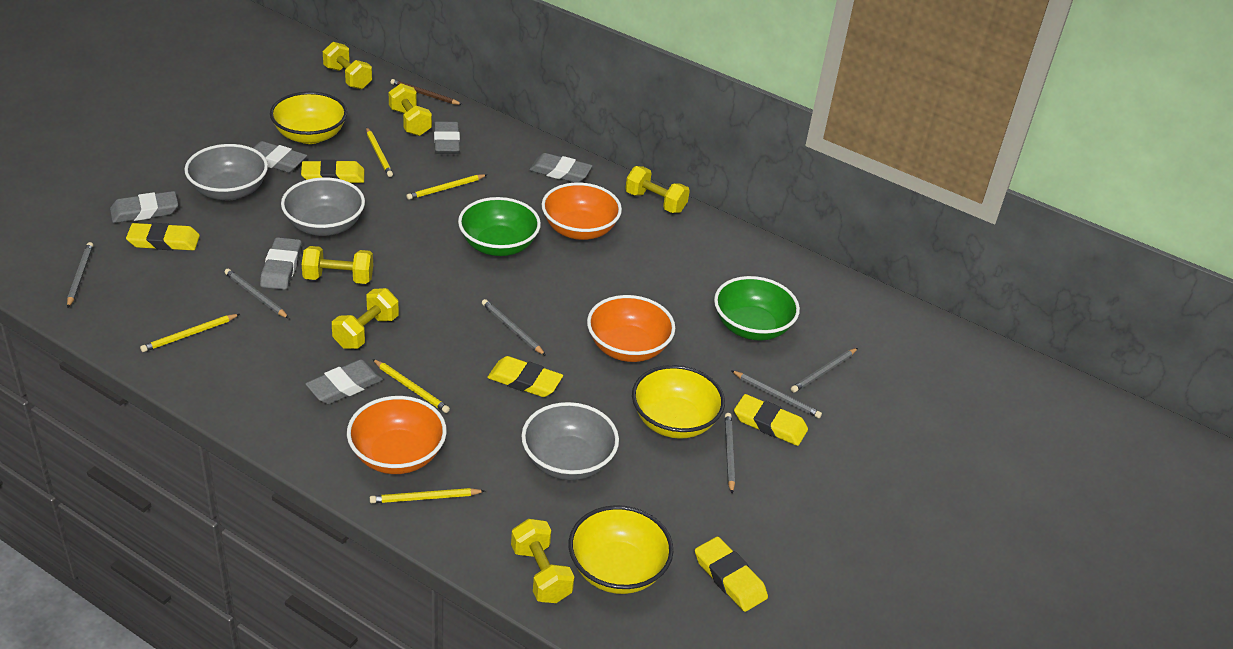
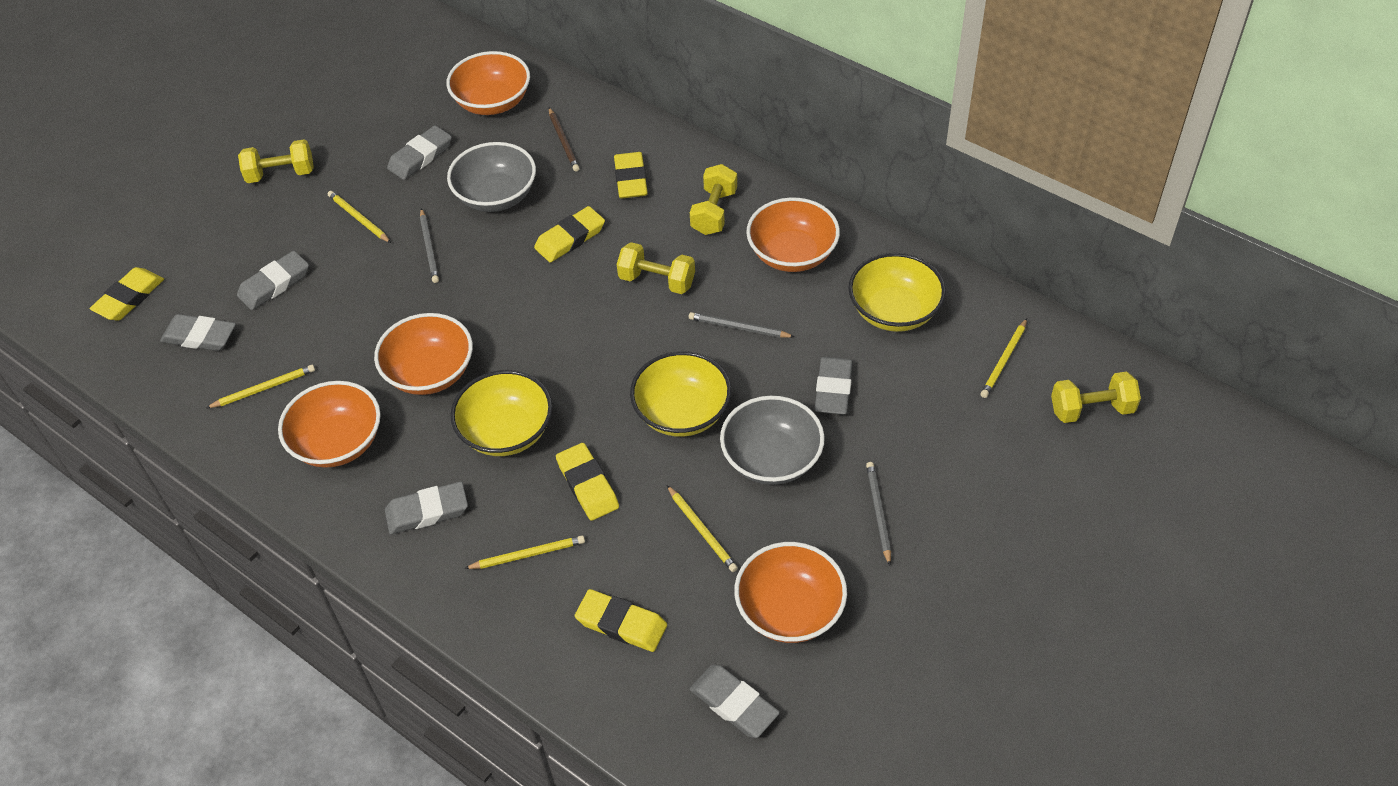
green bowl: 2 -> 0
grey bowl: 3 -> 2
grey pencil: 6 -> 3
orange bowl: 3 -> 5
yellow dumbbell: 6 -> 4

